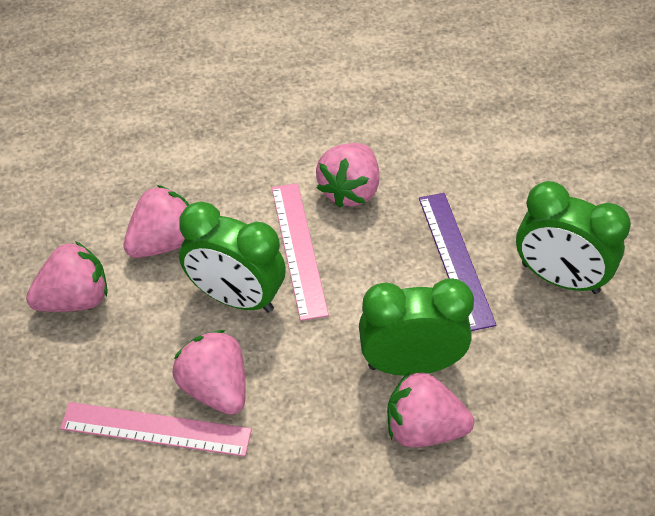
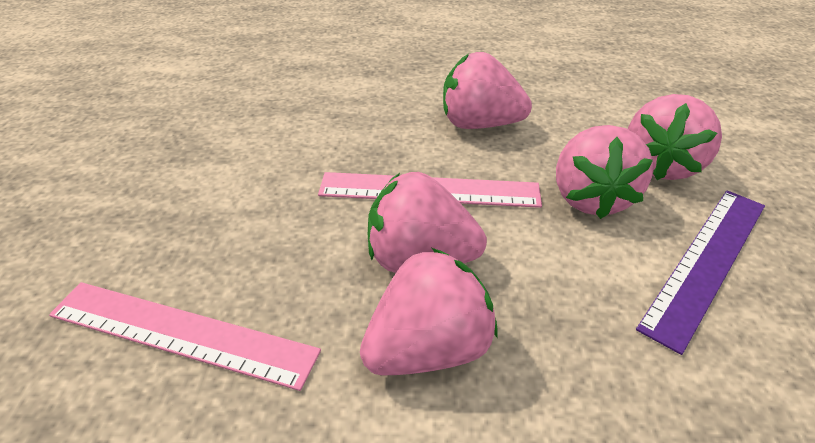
green clock: 3 -> 0

